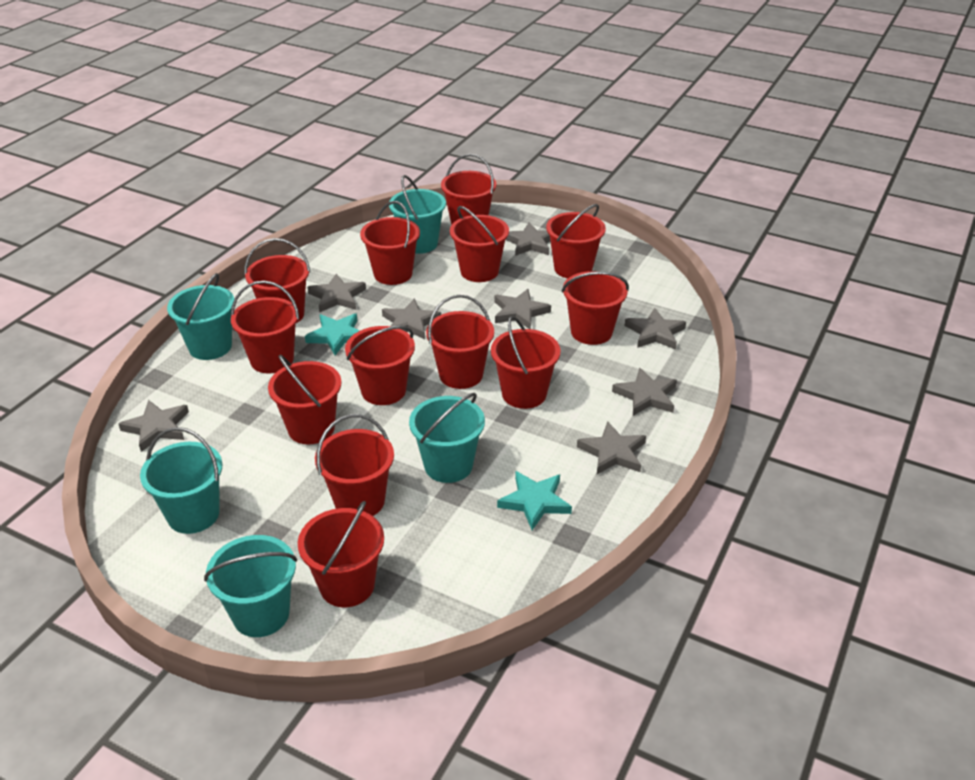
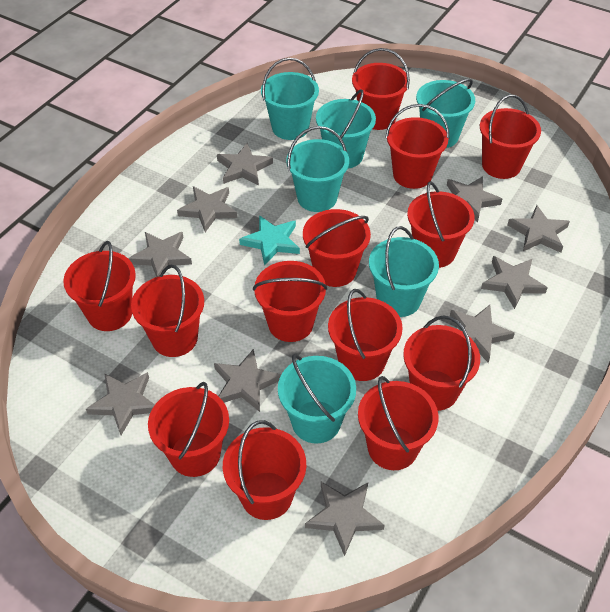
grey star: 8 -> 10
turquoise bucket: 5 -> 6
turquoise star: 2 -> 1

